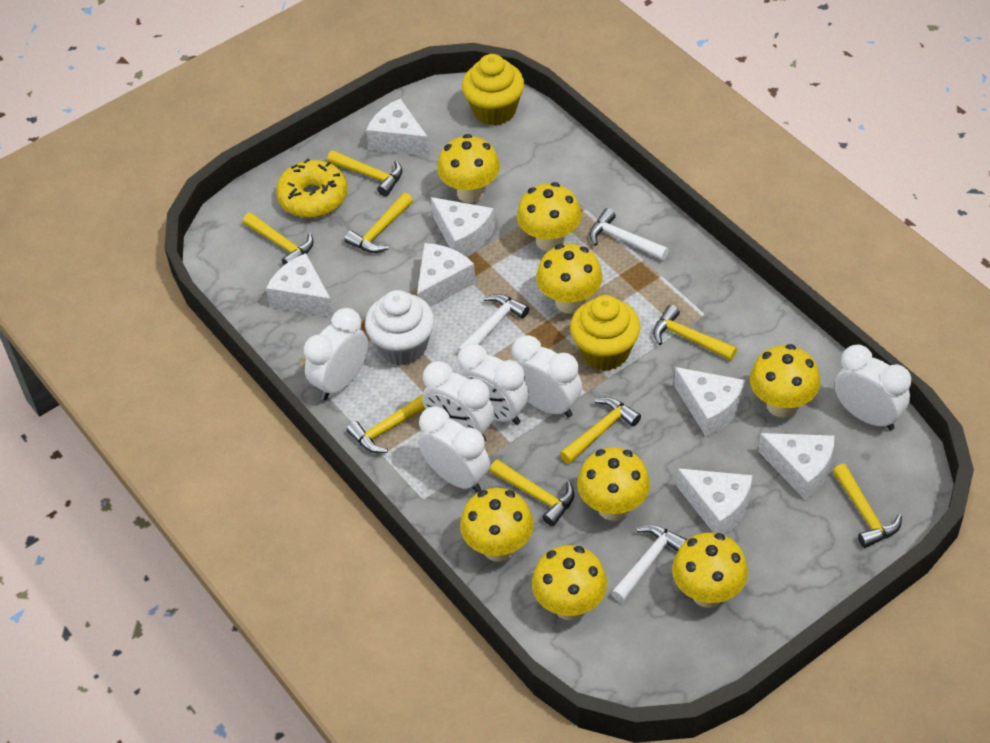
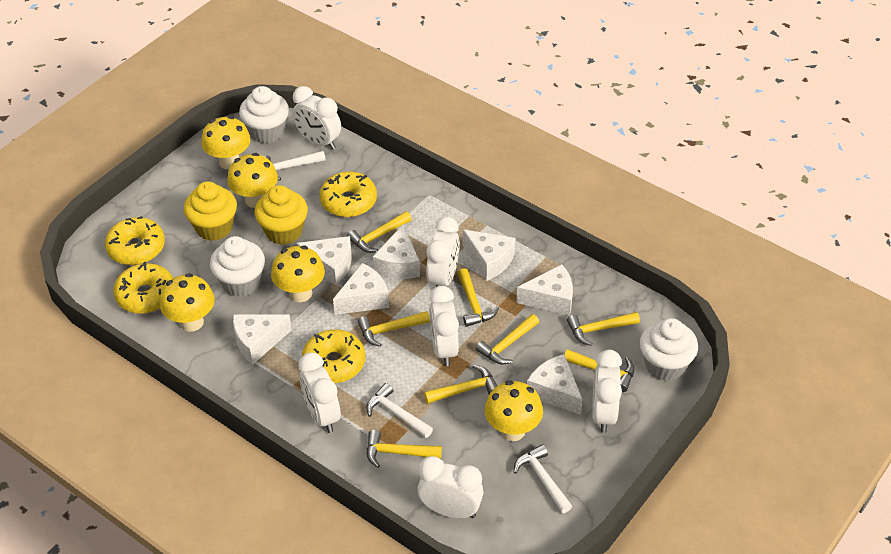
white cupcake: 1 -> 3
yellow donut: 1 -> 4
yellow mushroom: 8 -> 5

